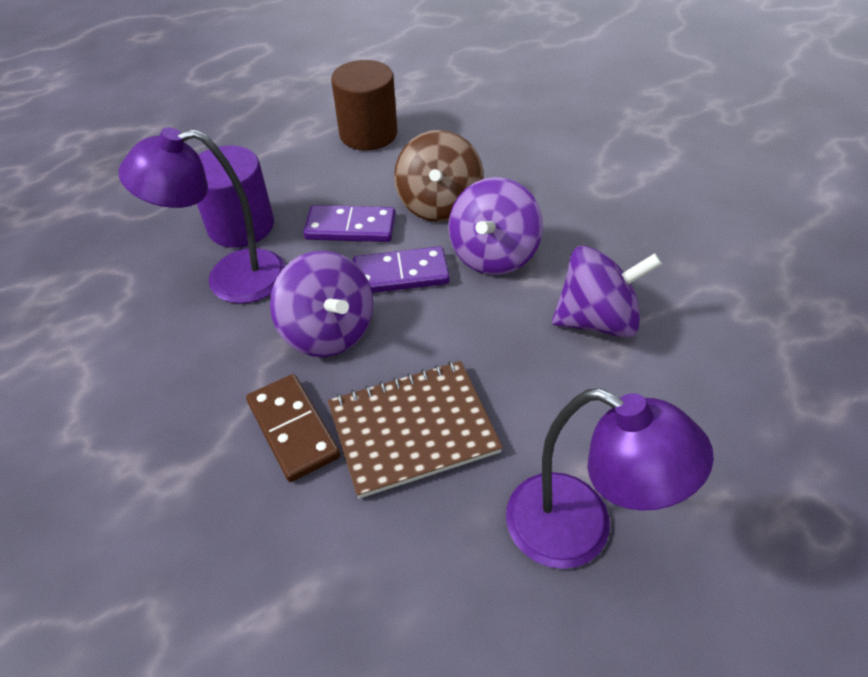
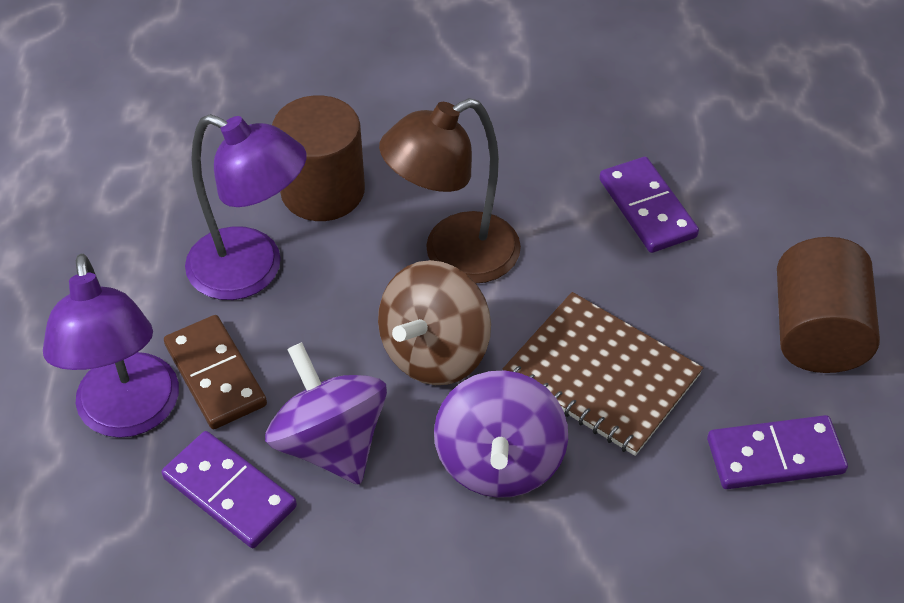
brown cylinder: 1 -> 2
brown lamp: 0 -> 1
purple cylinder: 1 -> 0
purple domino: 2 -> 3
purple spinning top: 3 -> 2

